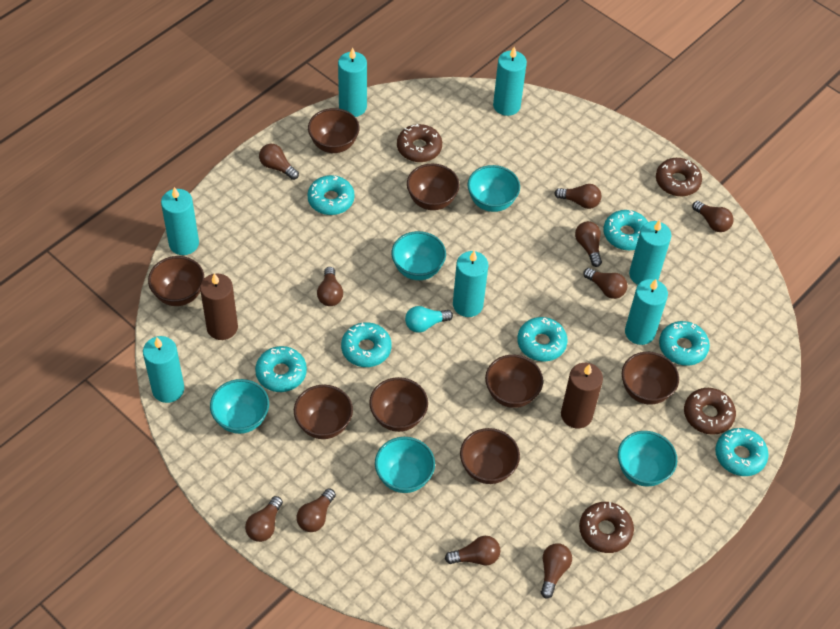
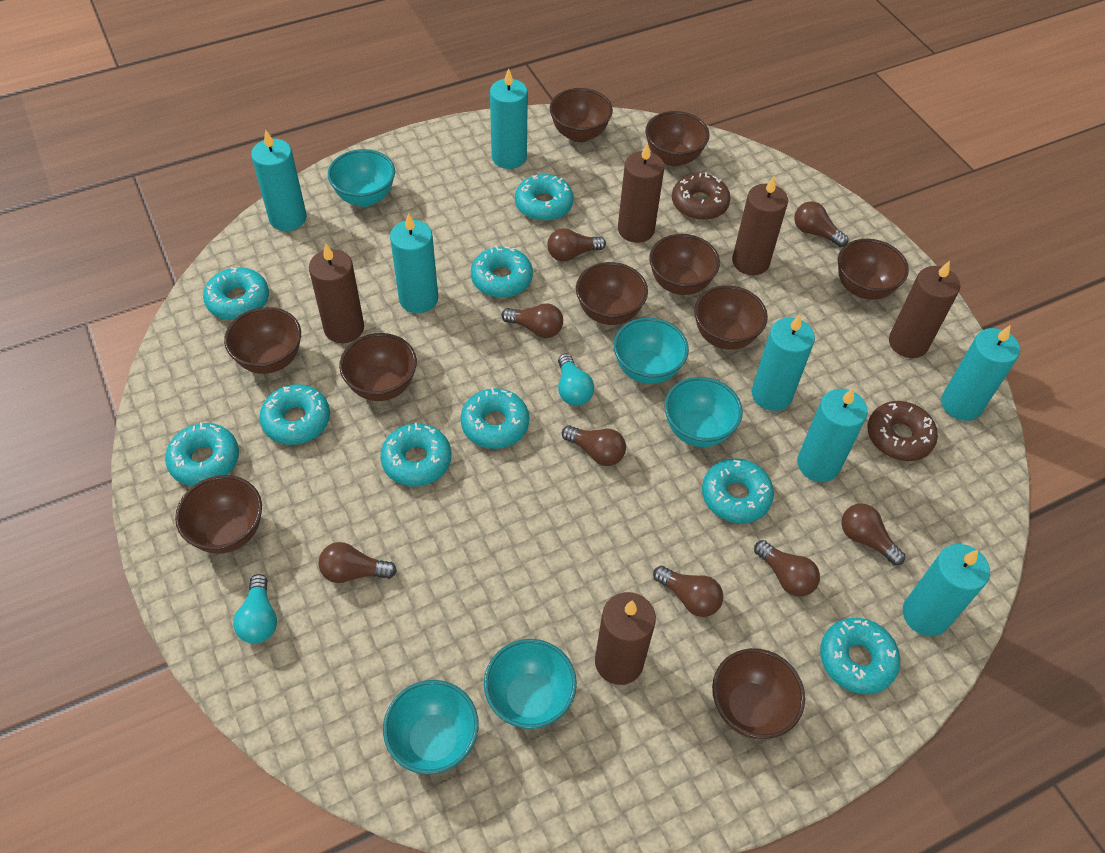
brown bowl: 8 -> 10
brown candle: 2 -> 5
brown donut: 4 -> 2
brown light bulb: 10 -> 8
turquoise donut: 7 -> 9
turquoise light bulb: 1 -> 2

